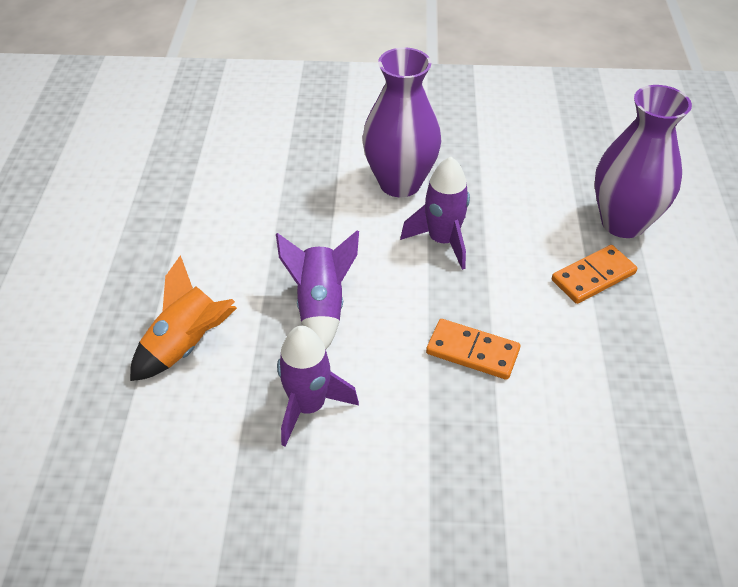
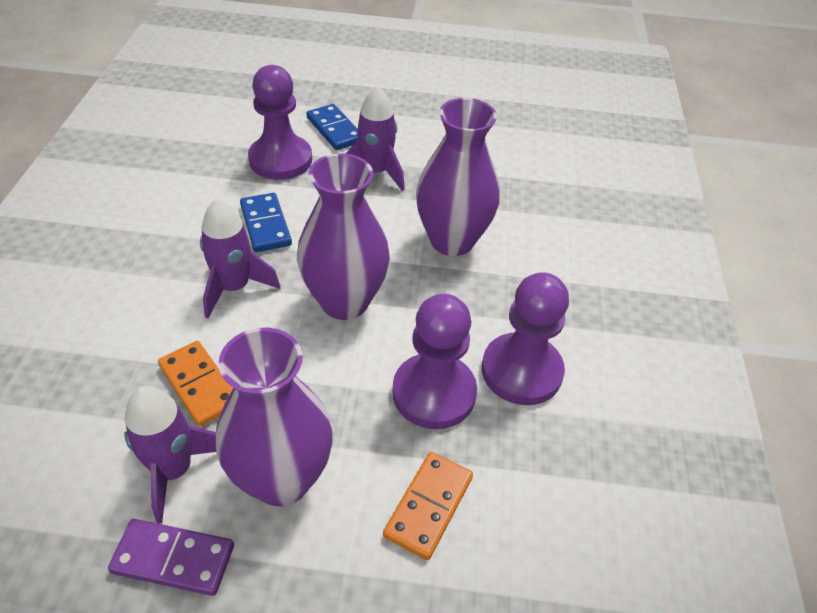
blue domino: 0 -> 2
orange rocket: 1 -> 0
purple domino: 0 -> 1
purple pawn: 0 -> 3
purple vase: 2 -> 3

